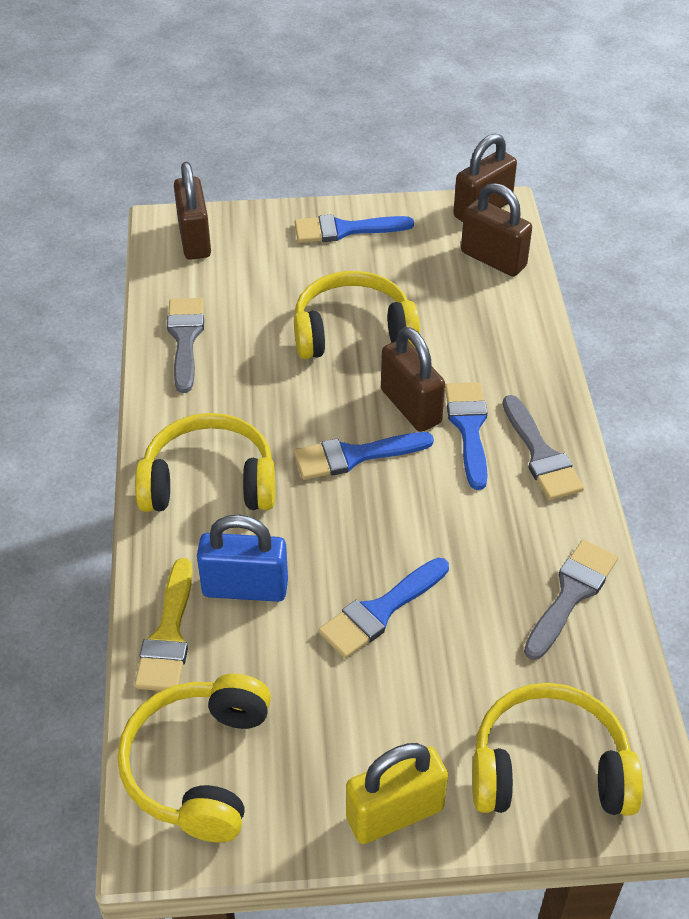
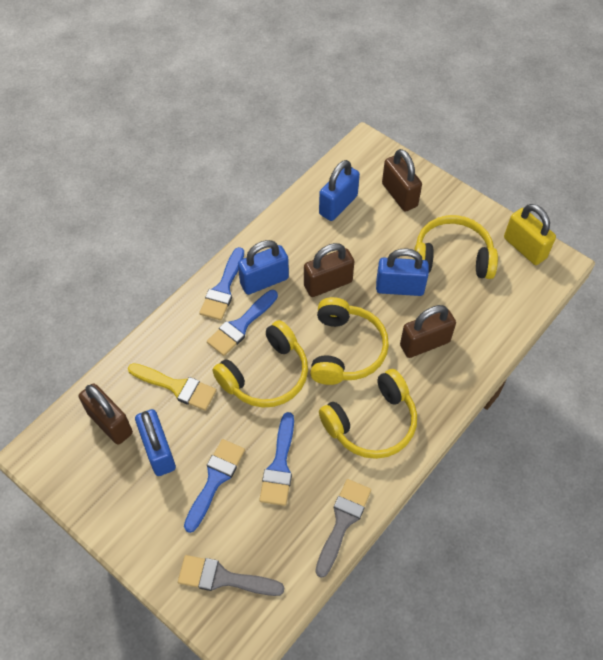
blue padlock: 1 -> 4
grey brush: 3 -> 2

